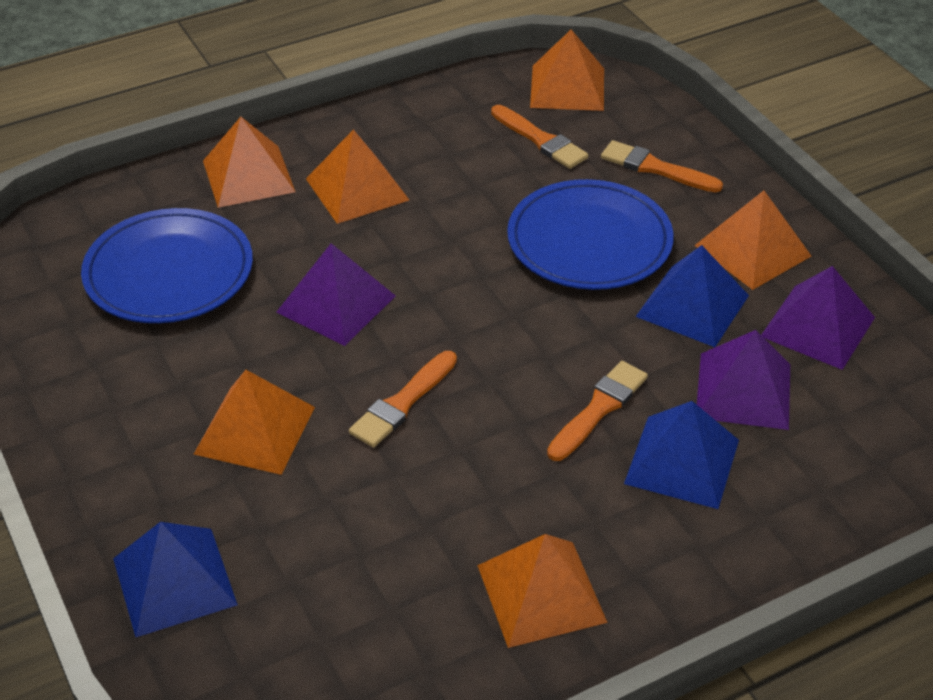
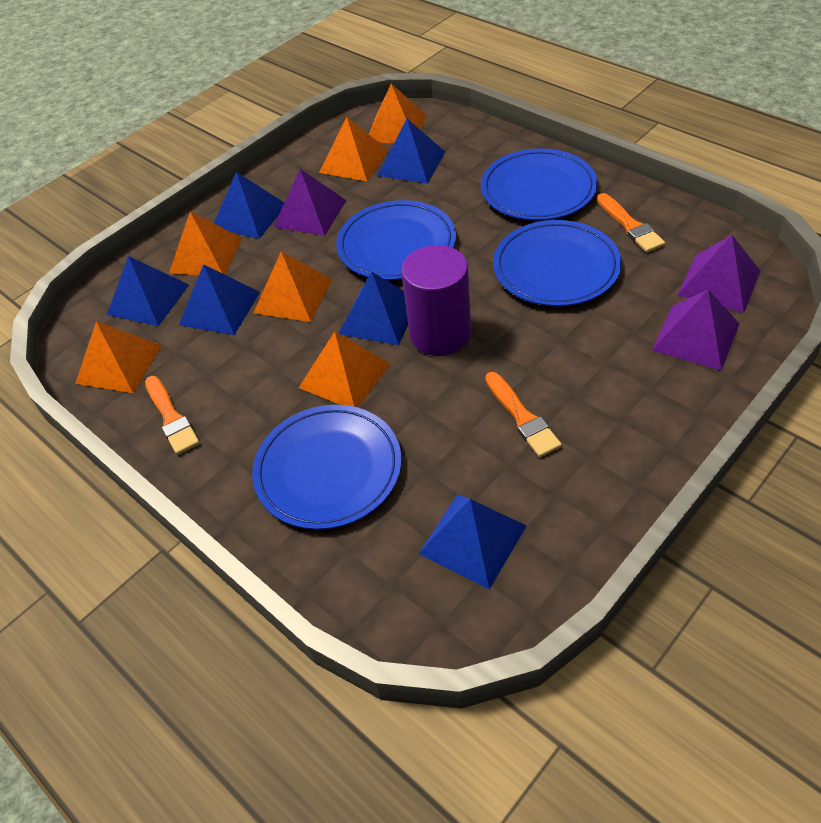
blue plate: 2 -> 4
blue pyramid: 3 -> 6
orange brush: 4 -> 3
purple cylinder: 0 -> 1

